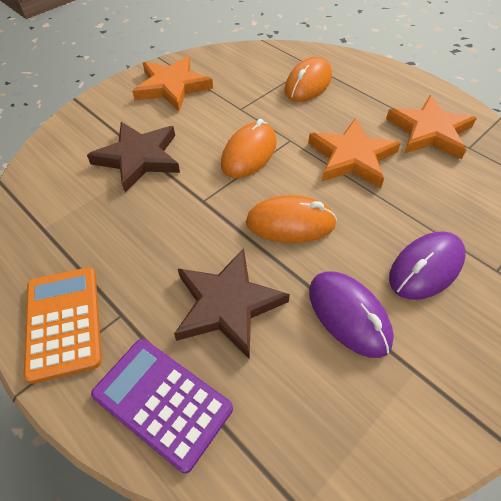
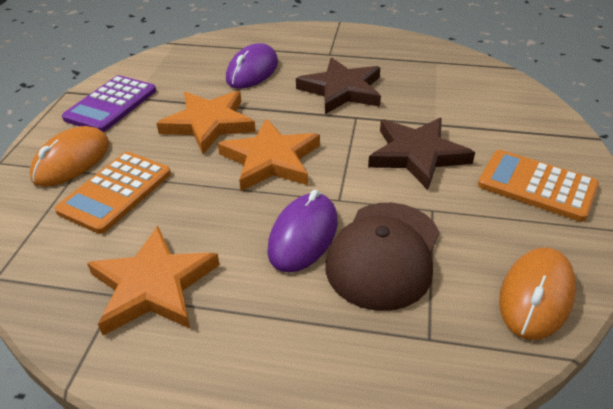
brown cap: 0 -> 1
orange calculator: 1 -> 2
orange mouse: 3 -> 2

